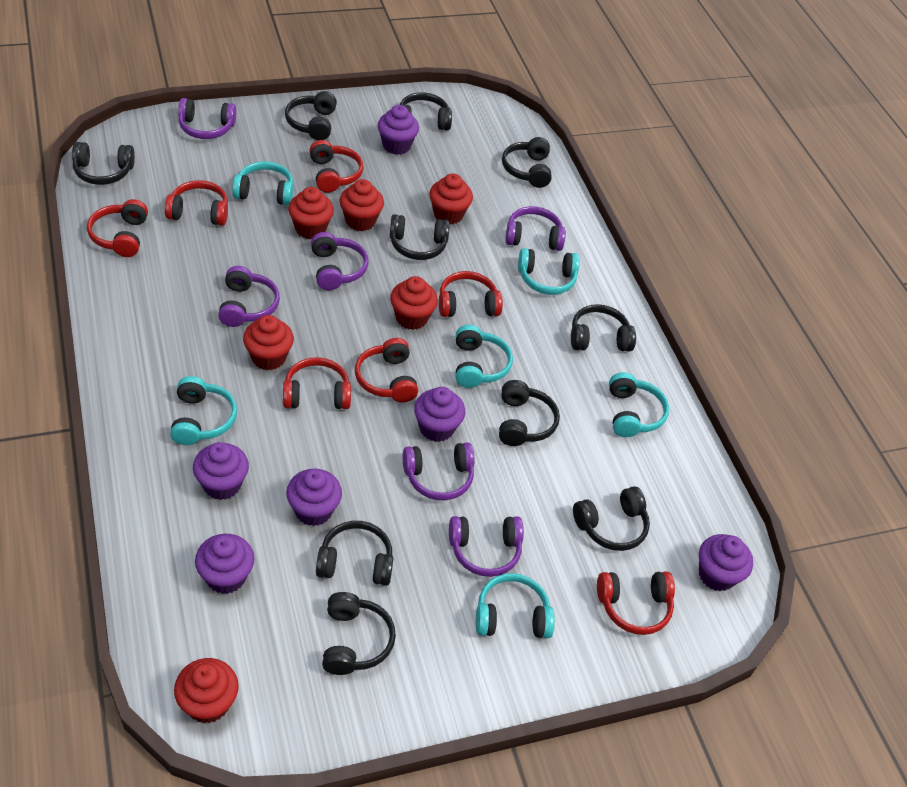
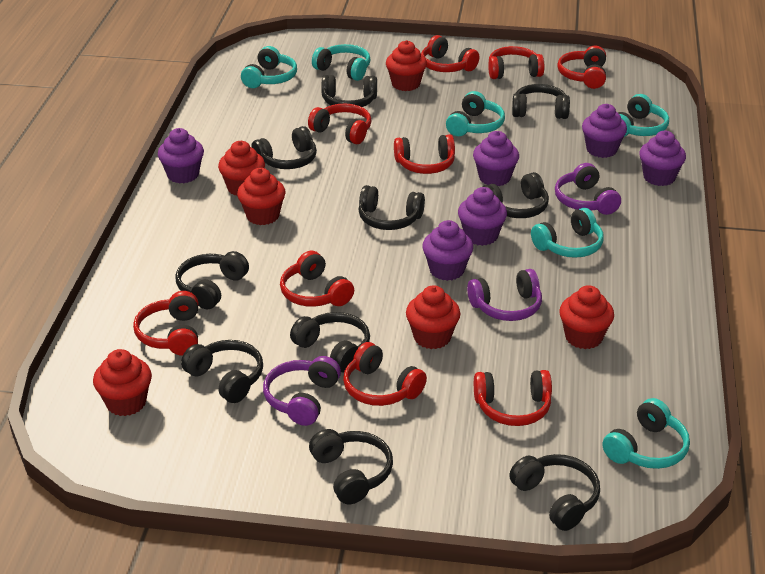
purple headphones: 6 -> 3
red headphones: 7 -> 9

